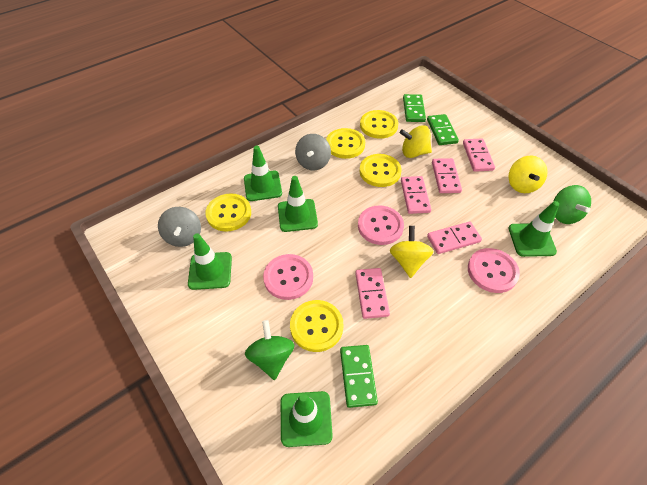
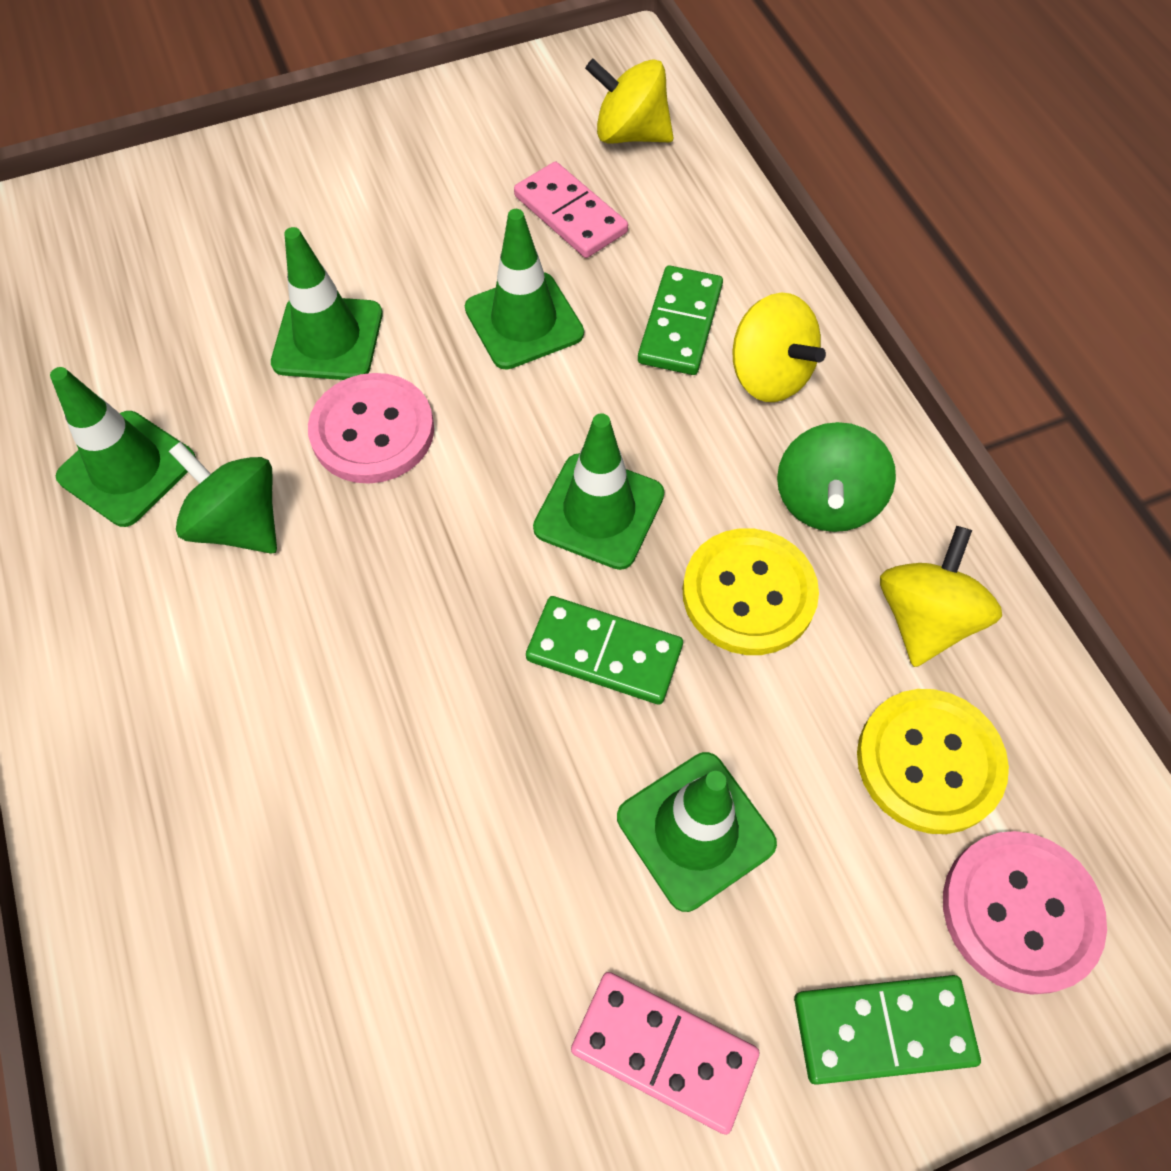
grey spinning top: 2 -> 0
pink button: 3 -> 2
pink domino: 5 -> 2
yellow button: 5 -> 2

